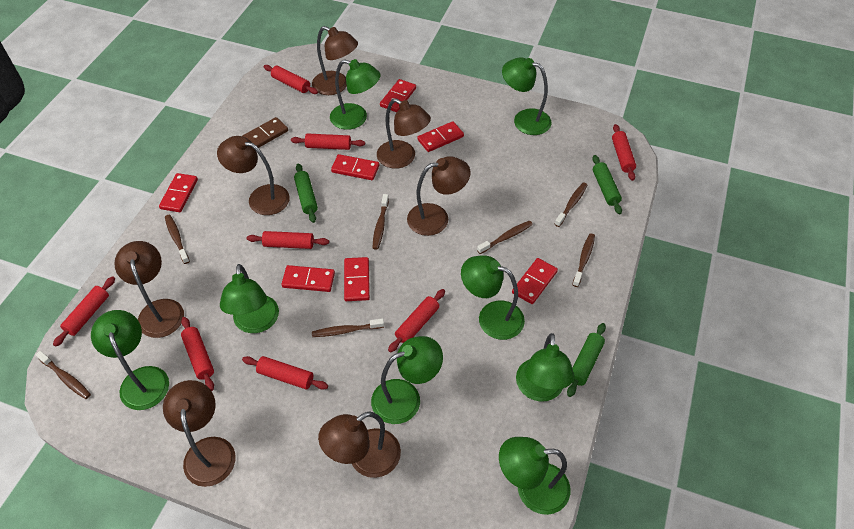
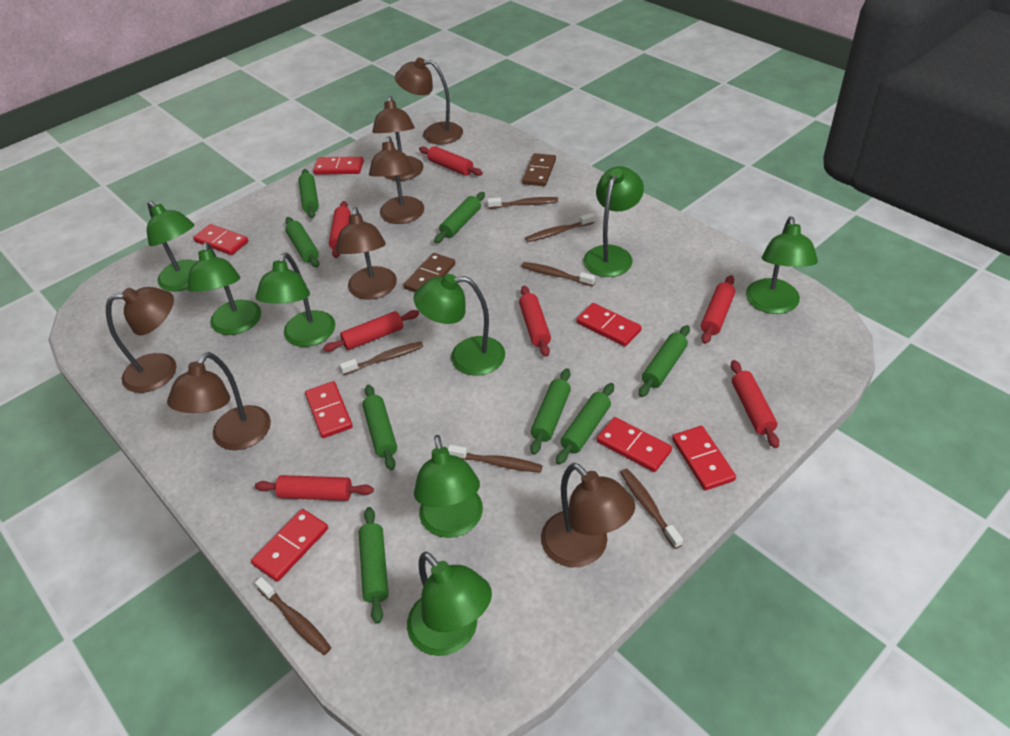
brown domino: 1 -> 2
green rolling pin: 3 -> 8
red rolling pin: 8 -> 7

